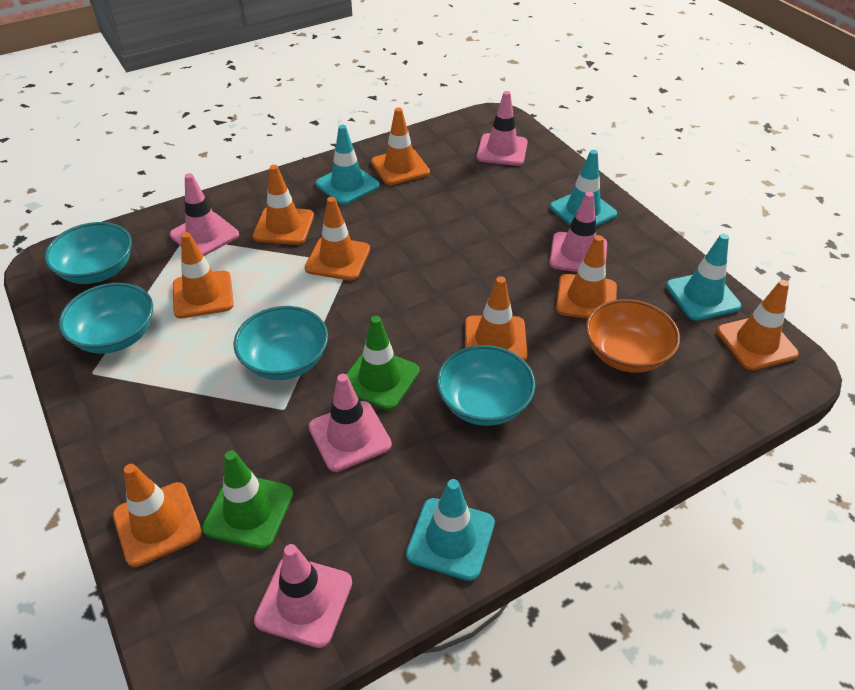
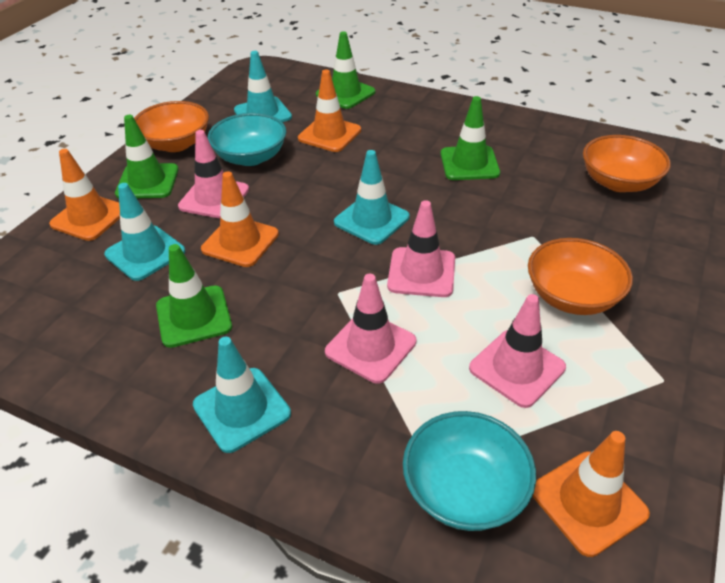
green traffic cone: 2 -> 4
orange bowl: 1 -> 3
orange traffic cone: 8 -> 4
pink traffic cone: 5 -> 4
turquoise bowl: 4 -> 2

